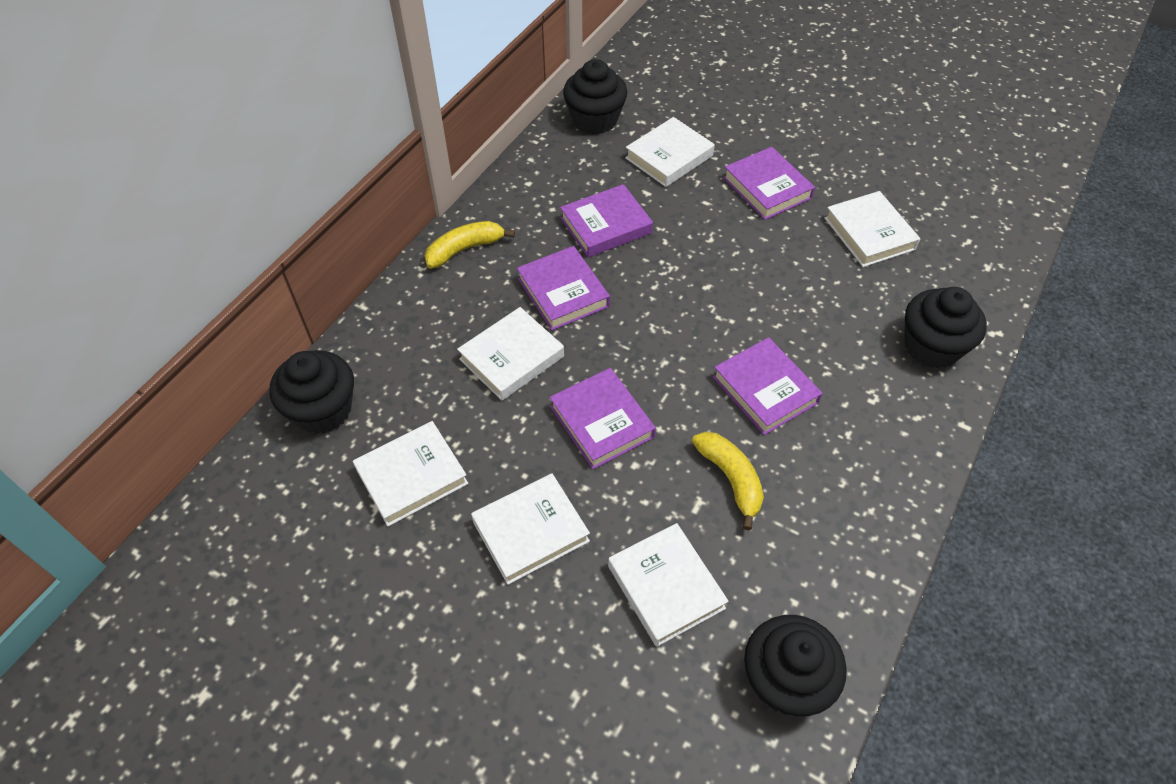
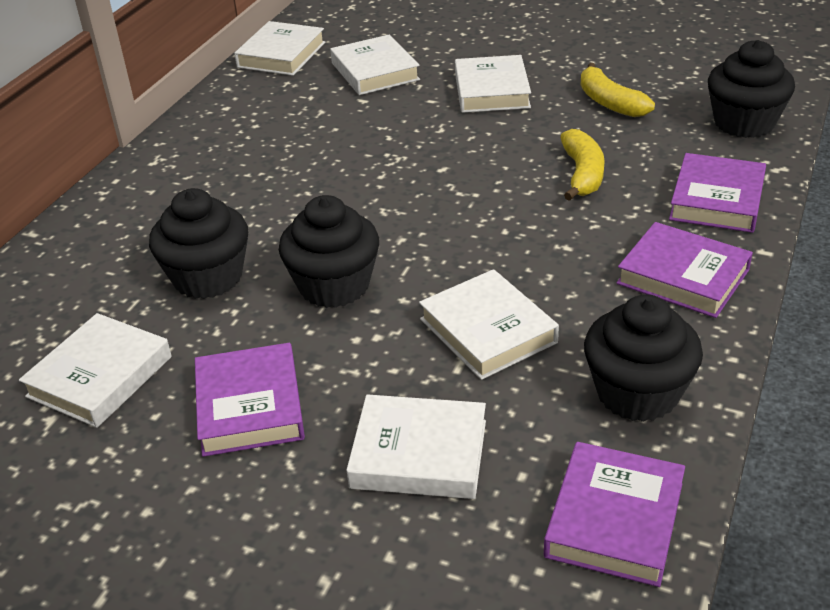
purple book: 5 -> 4

